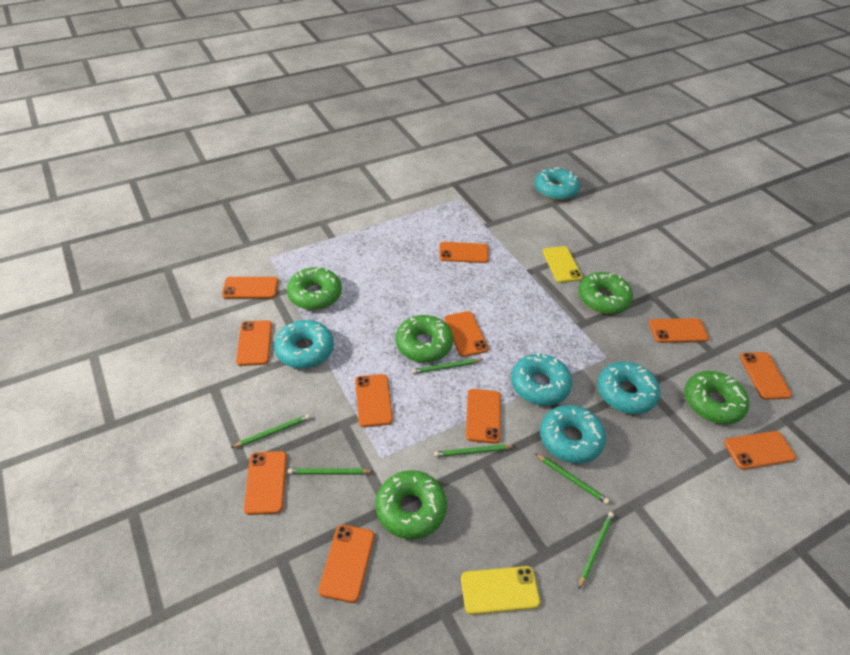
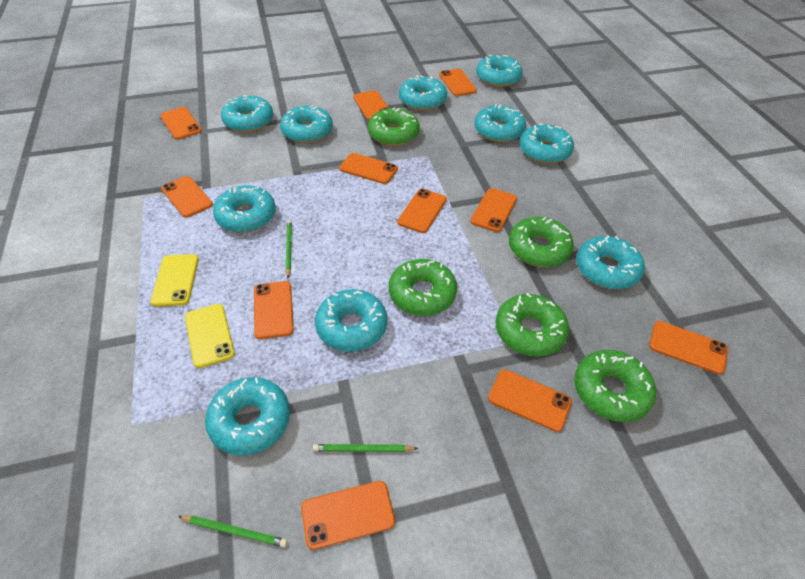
green pencil: 6 -> 3
turquoise donut: 5 -> 10

